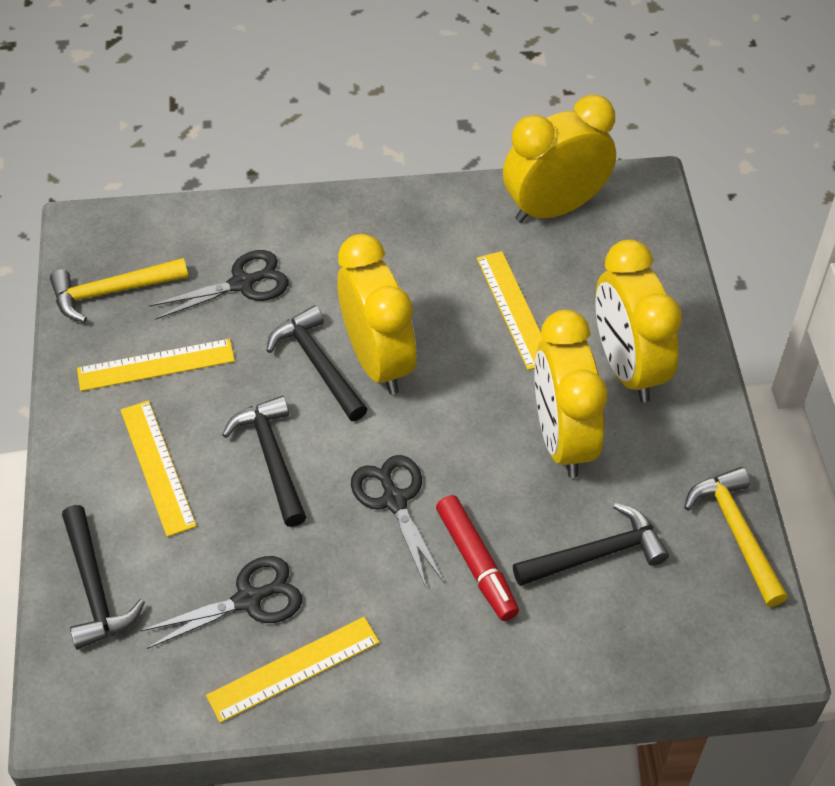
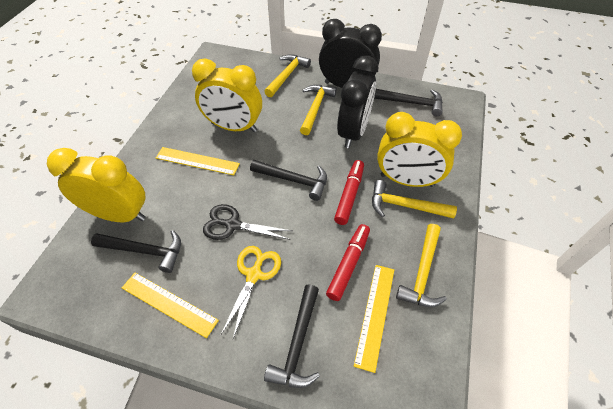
black clock: 0 -> 2
black scissors: 3 -> 1
red marker: 1 -> 2
yellow clock: 4 -> 3
yellow hammer: 2 -> 4
yellow ruler: 4 -> 3
yellow scissors: 0 -> 1

